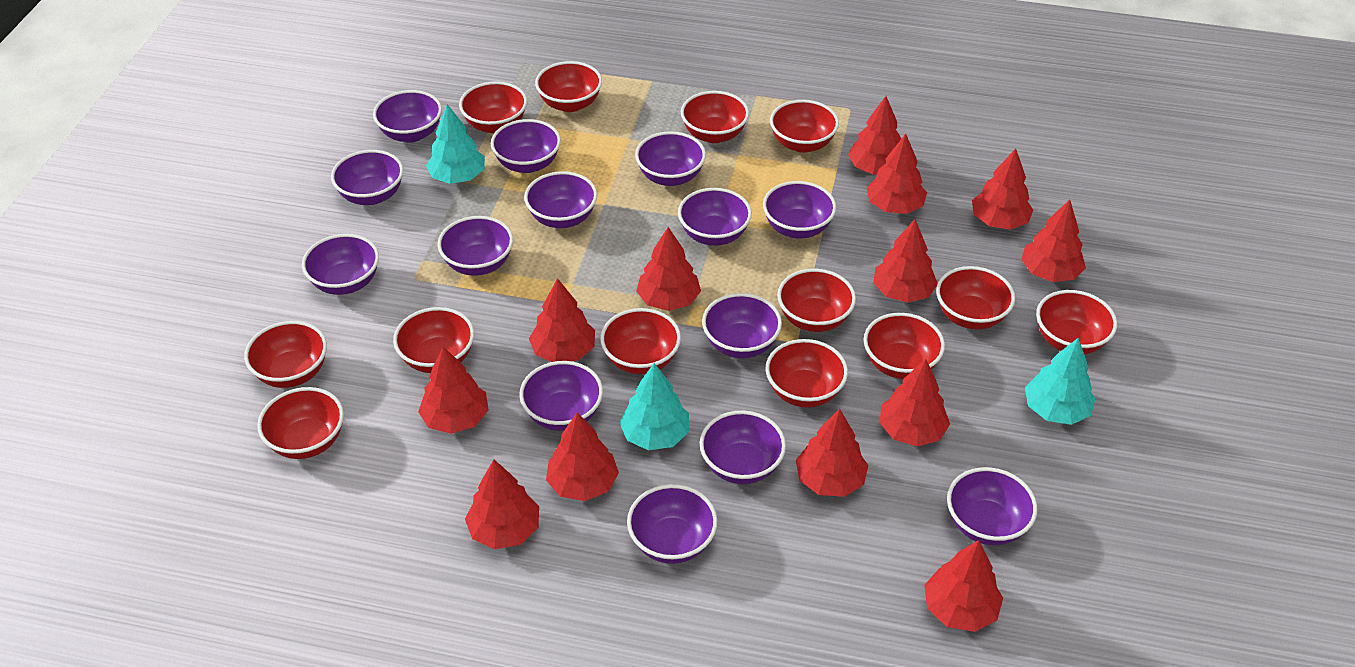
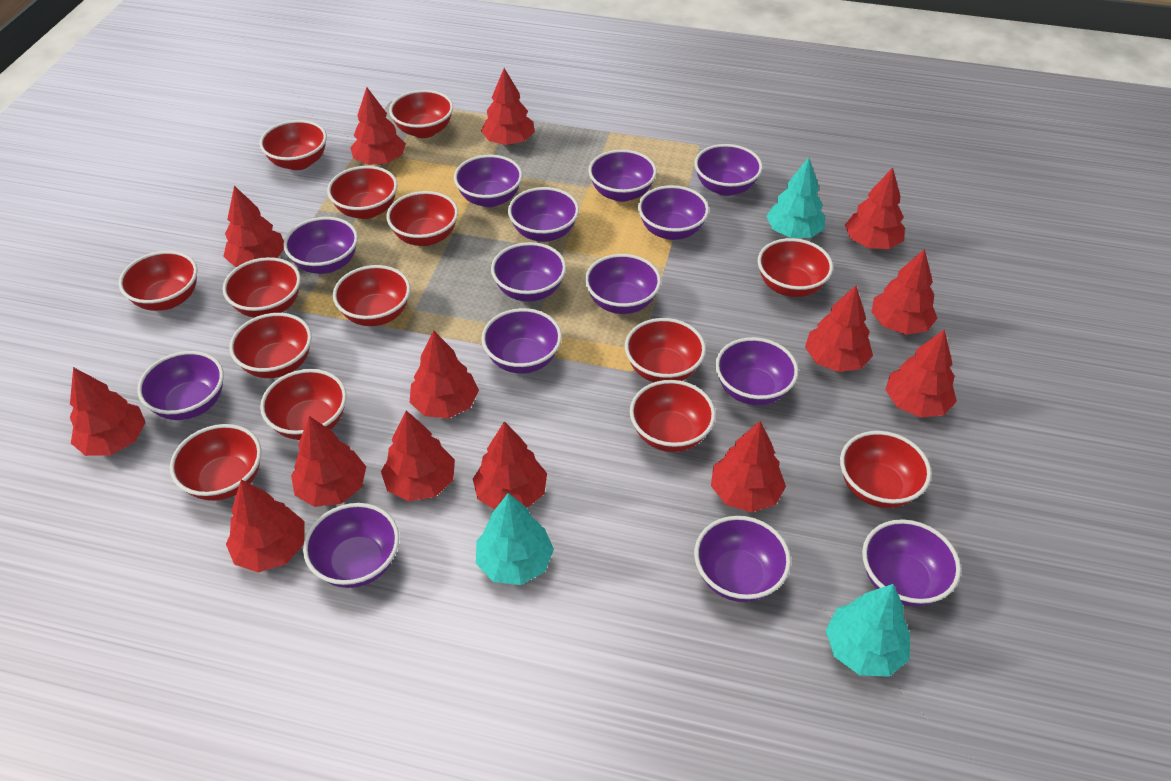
red bowl: 13 -> 14
red tree: 13 -> 14

